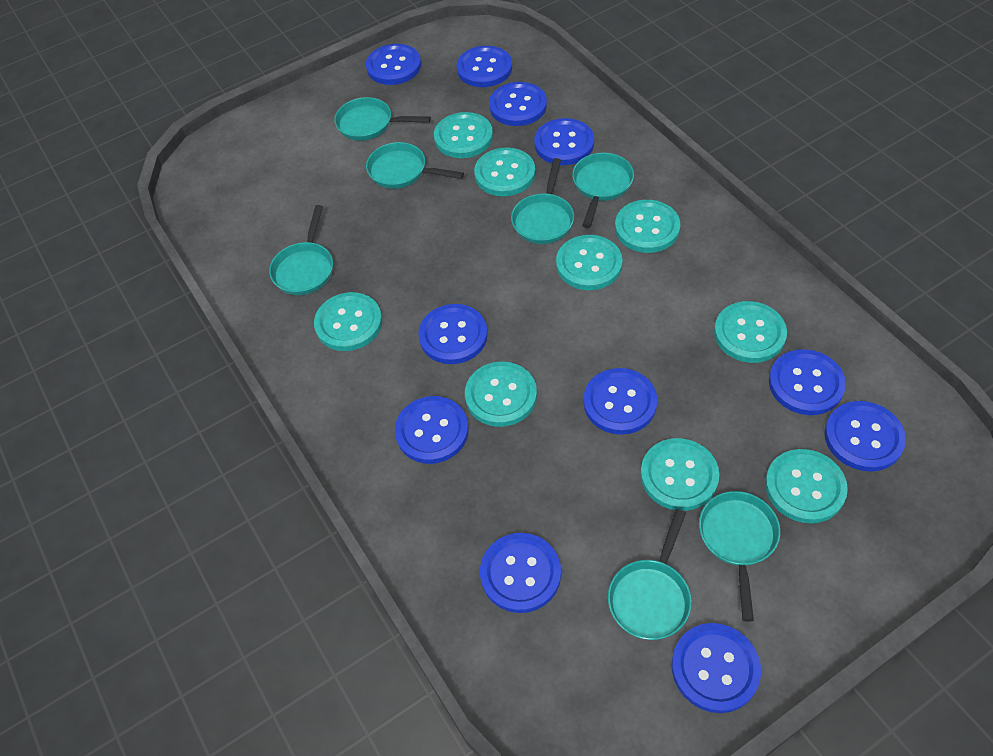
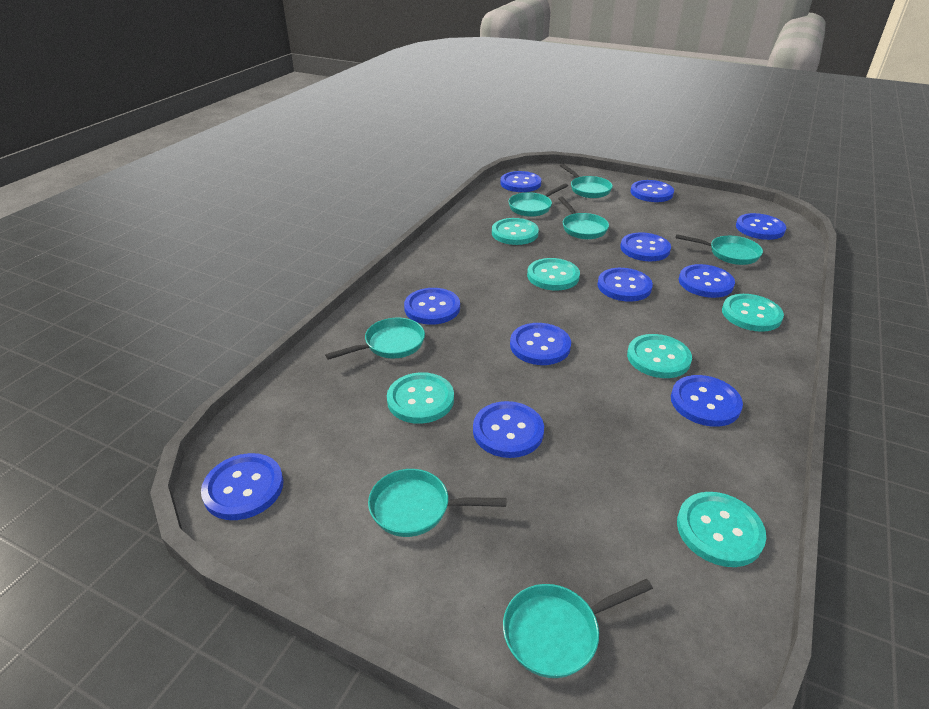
turquoise button: 9 -> 6

